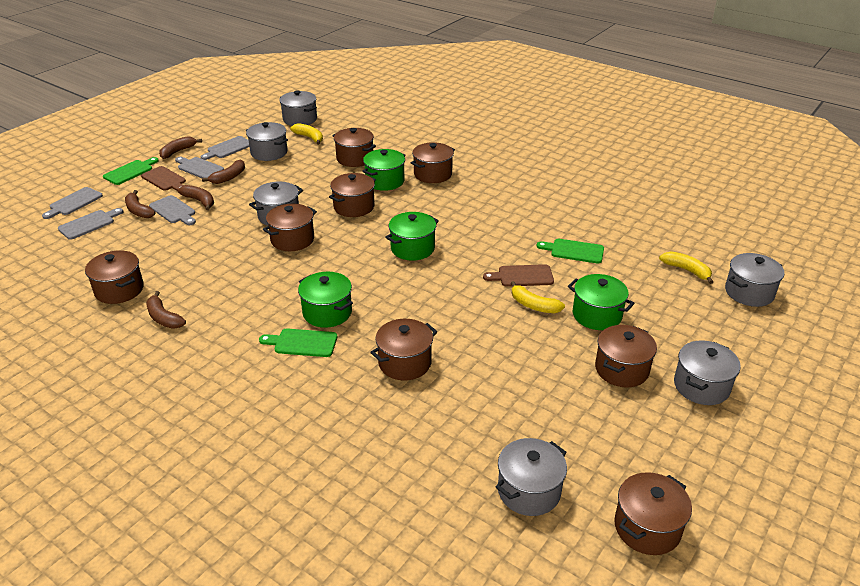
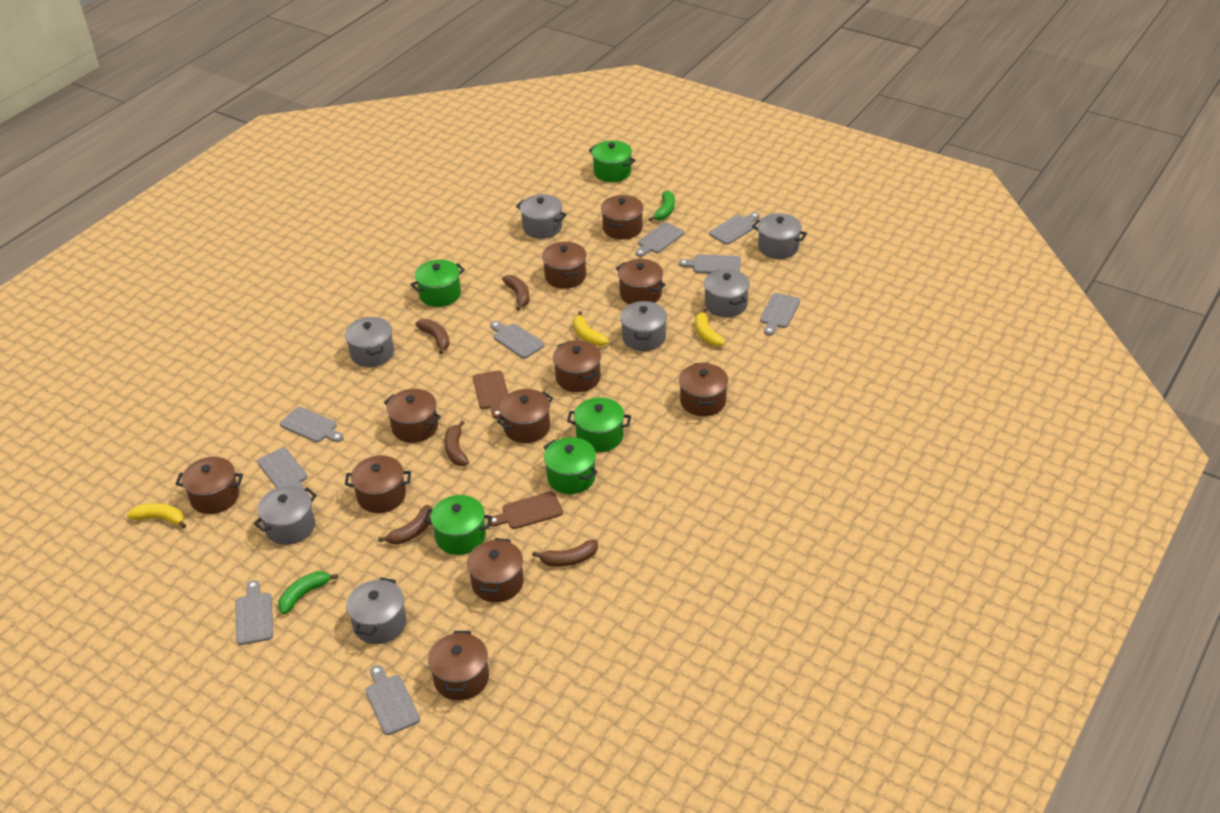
brown pot: 8 -> 11
green banana: 0 -> 2
green cutting board: 3 -> 0
green pot: 4 -> 5
grey cutting board: 5 -> 9
grey pot: 6 -> 7

